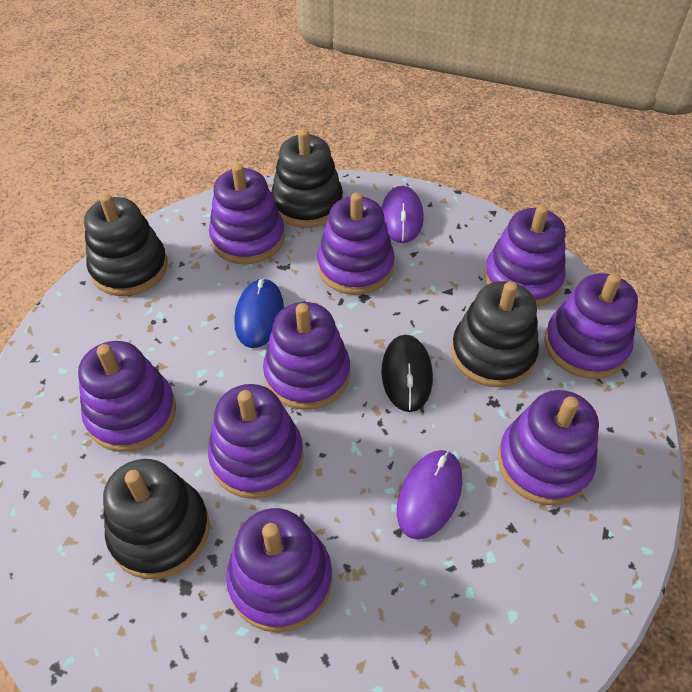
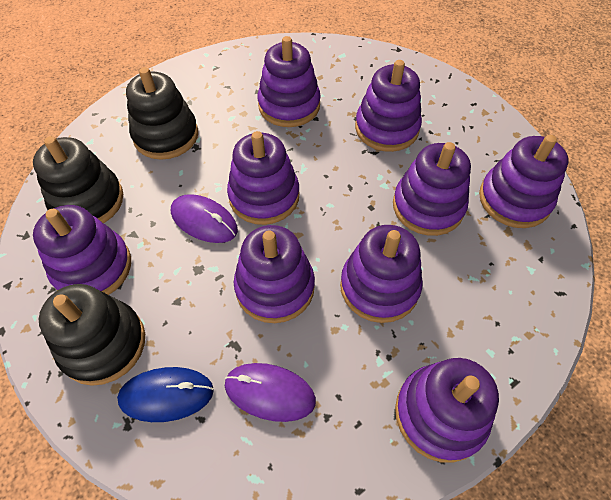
black mouse: 1 -> 0
black stacking toy: 4 -> 3

